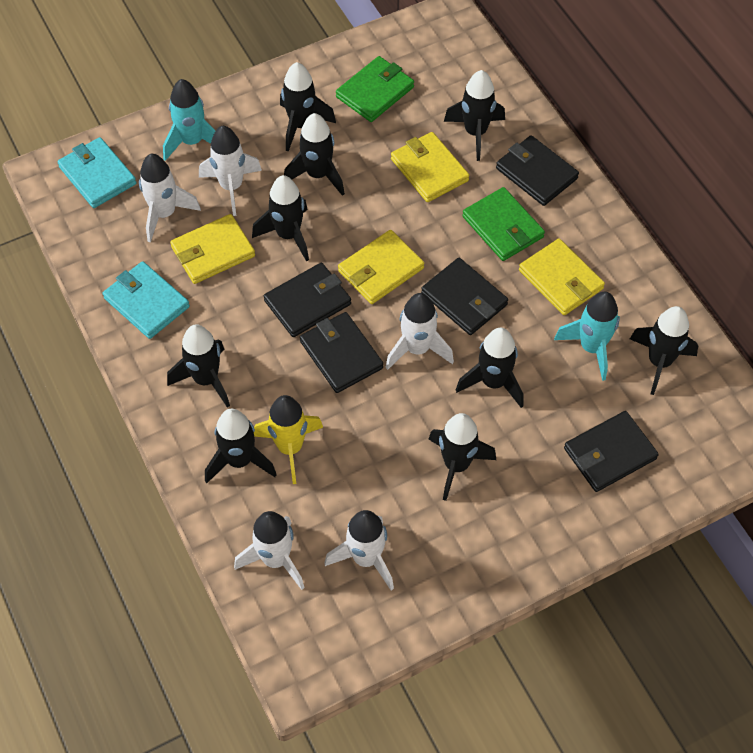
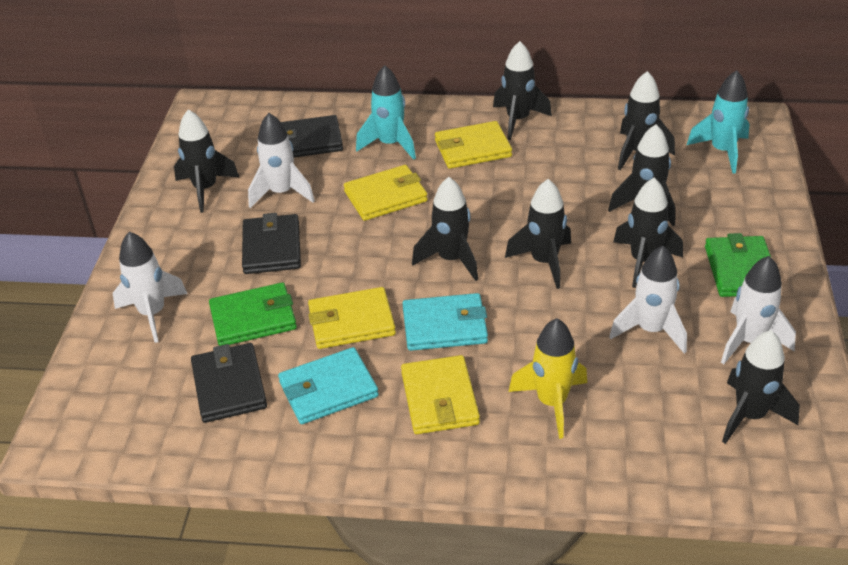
black rocket: 9 -> 8
black wallet: 5 -> 3
white rocket: 5 -> 4

